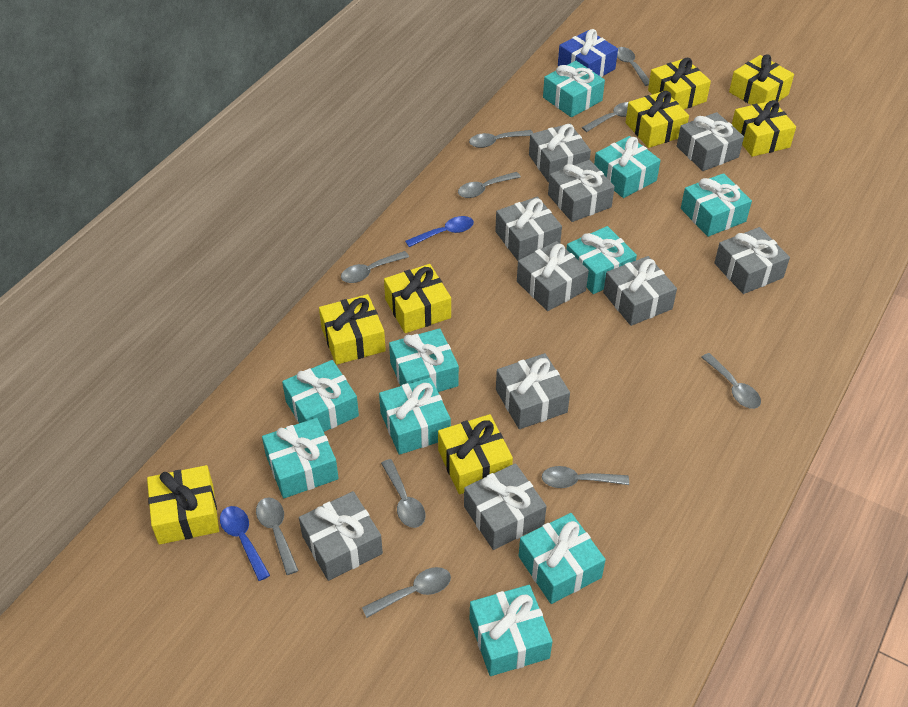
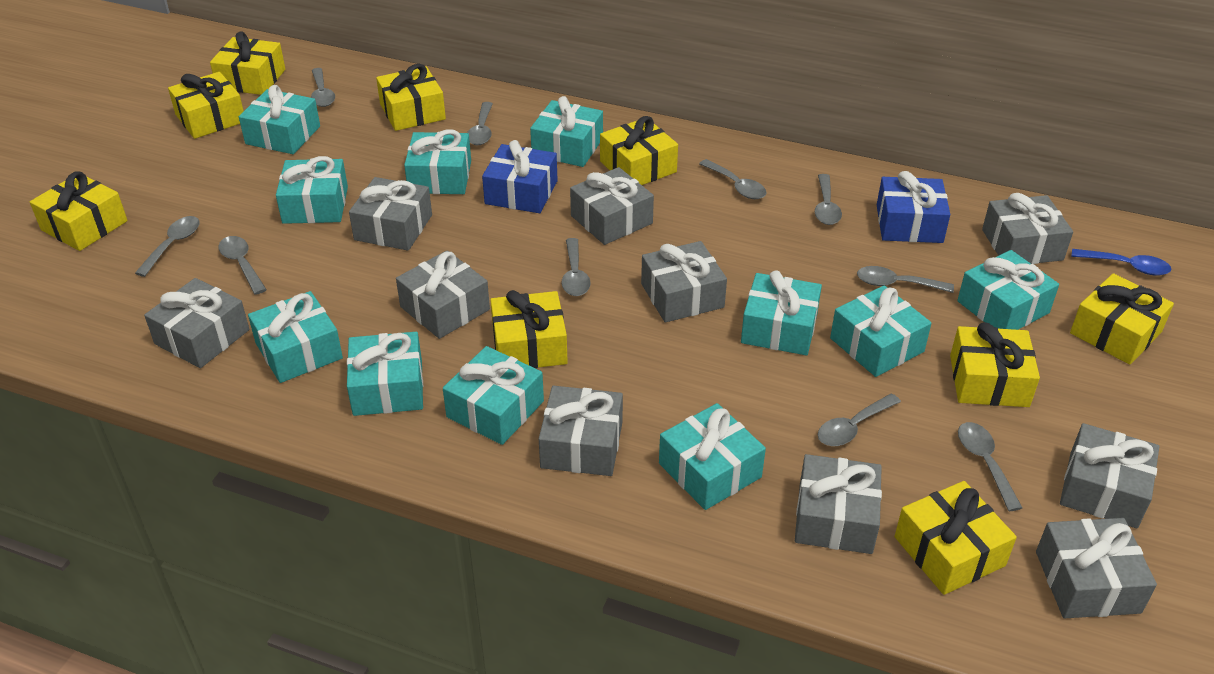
blue gift: 1 -> 2
blue spoon: 2 -> 1
turquoise gift: 10 -> 11
yellow gift: 8 -> 9

